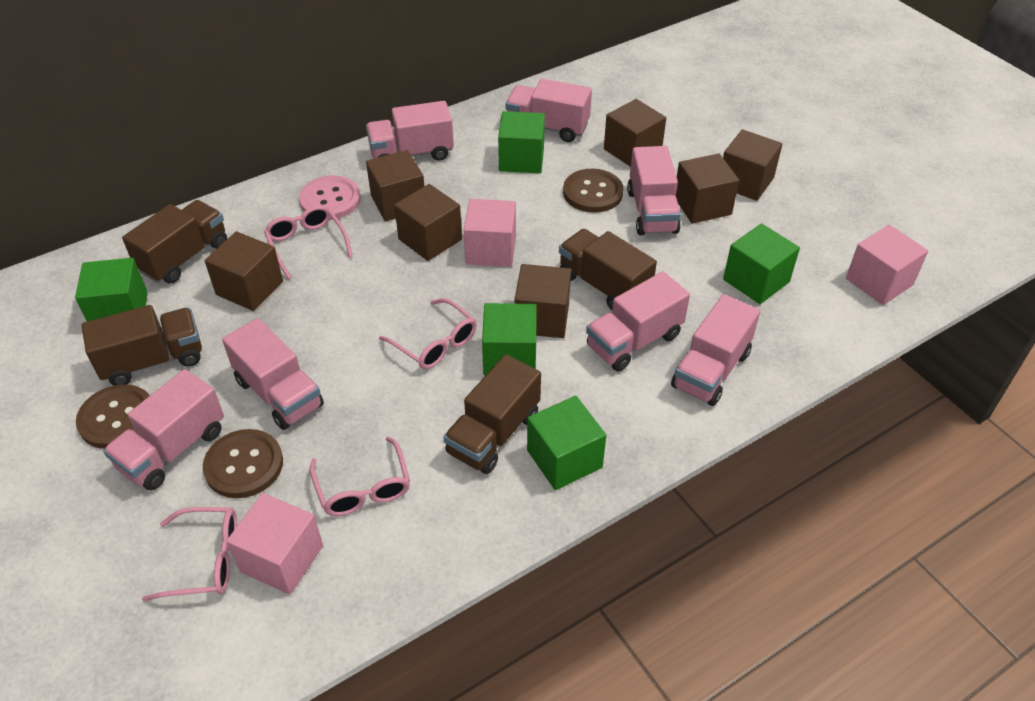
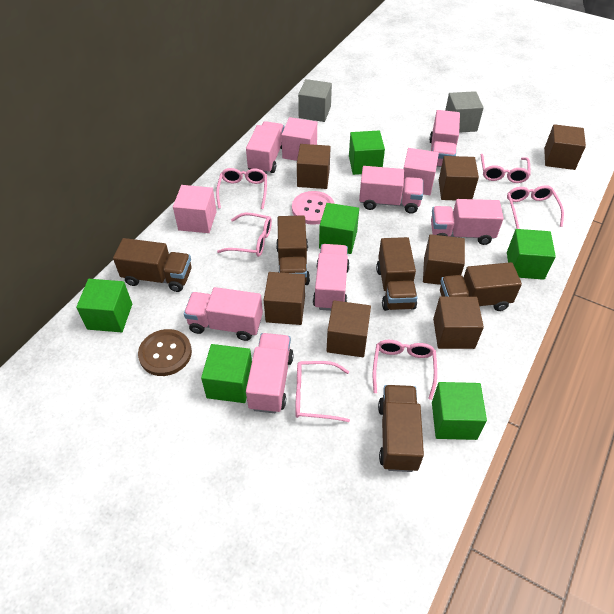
brown button: 3 -> 1
brown truck: 4 -> 5
green cube: 5 -> 6
grey cube: 0 -> 2
pink glasses: 4 -> 6

